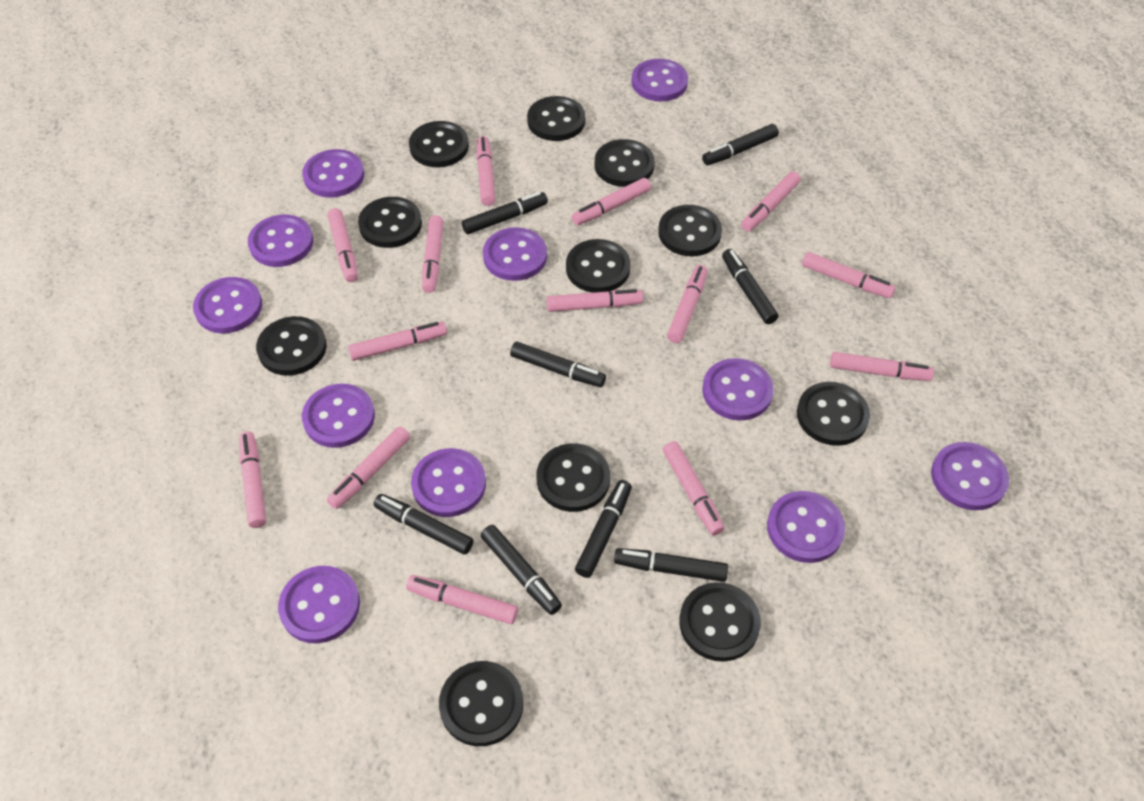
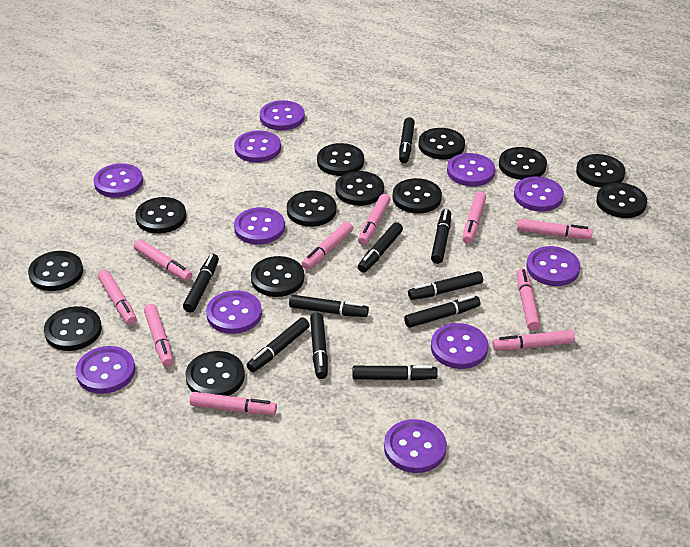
black button: 11 -> 13
black marker: 8 -> 10
pink marker: 14 -> 10

